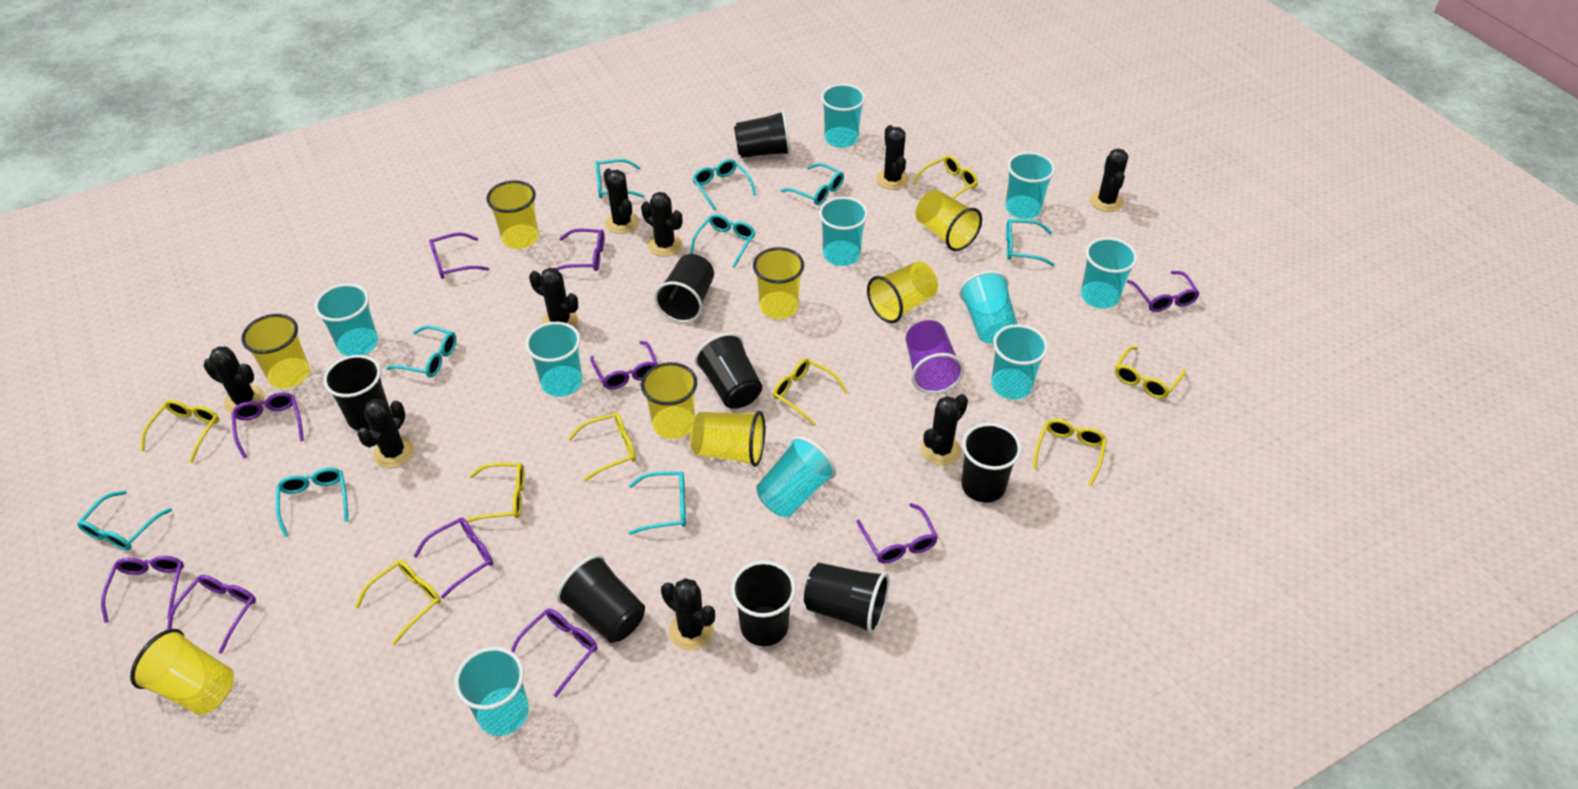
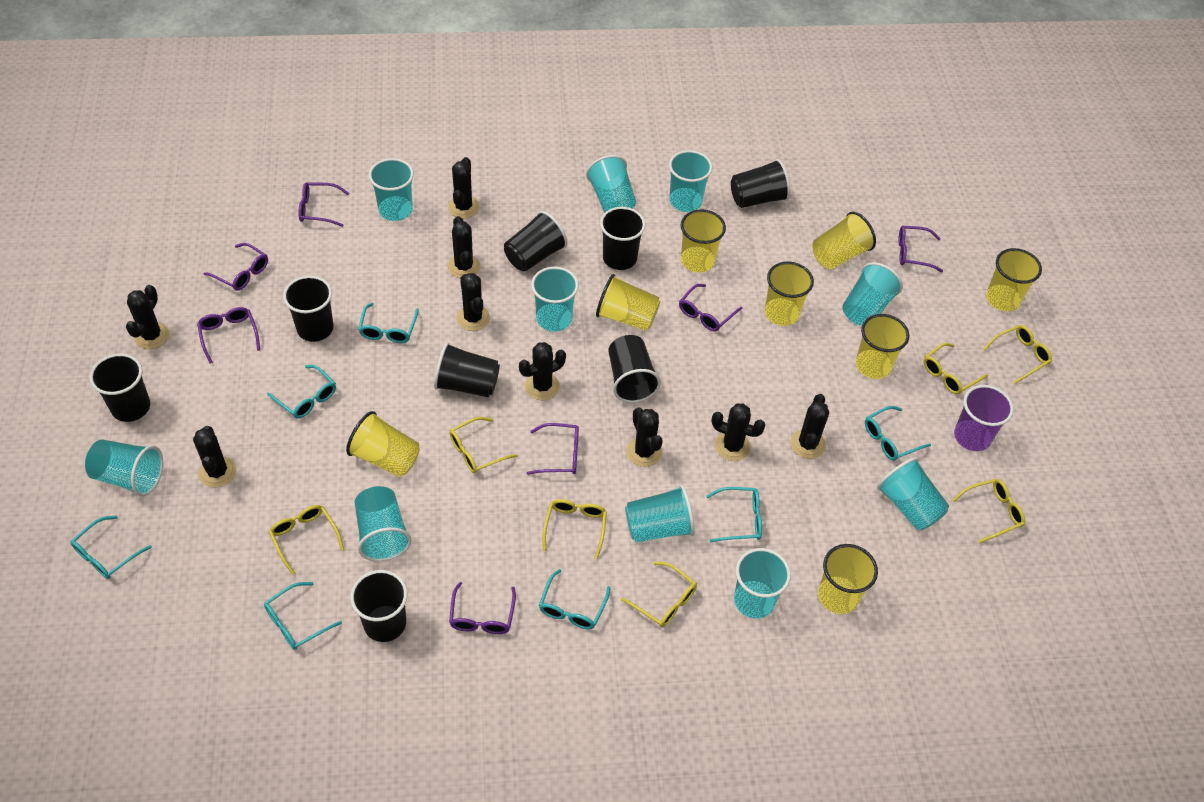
purple glasses: 10 -> 7
turquoise glasses: 9 -> 7
yellow glasses: 8 -> 7

